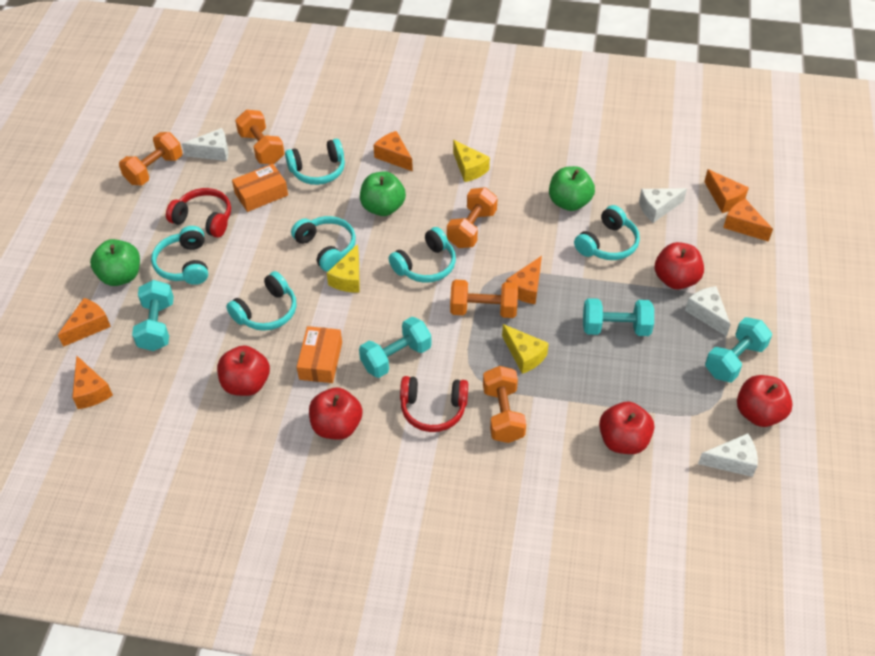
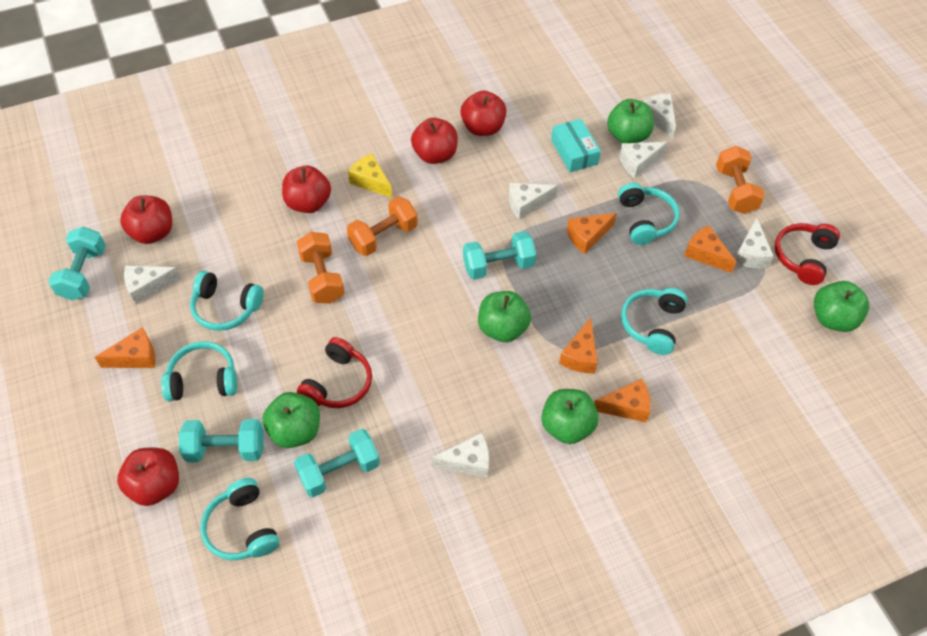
green apple: 3 -> 5
orange box: 2 -> 0
orange cheese: 6 -> 5
orange dumbbell: 5 -> 3
turquoise box: 0 -> 1
turquoise headphones: 6 -> 5
white cheese: 4 -> 6
yellow cheese: 3 -> 1

